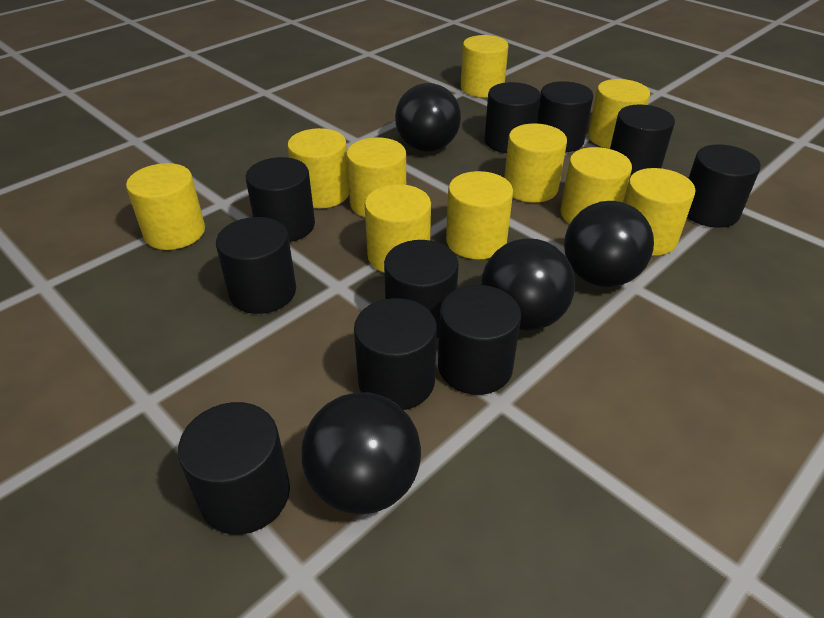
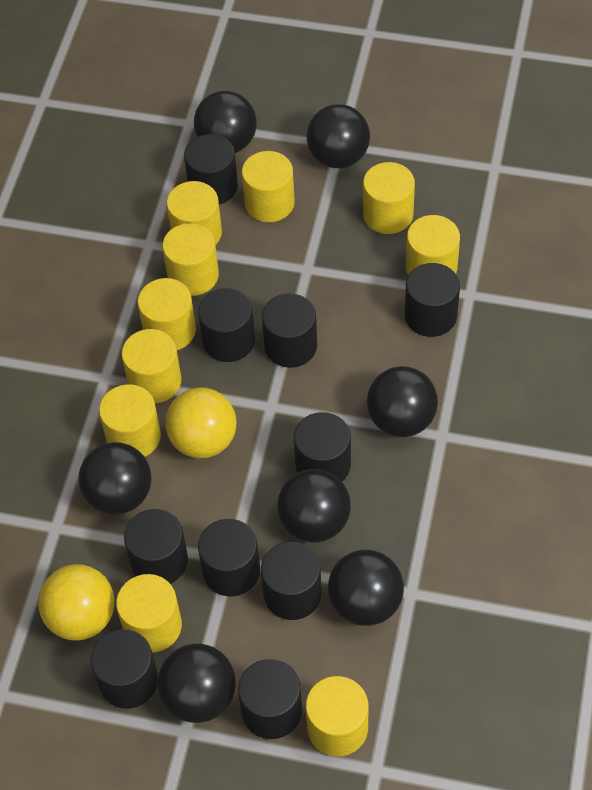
black ball: 4 -> 7
yellow ball: 0 -> 2

